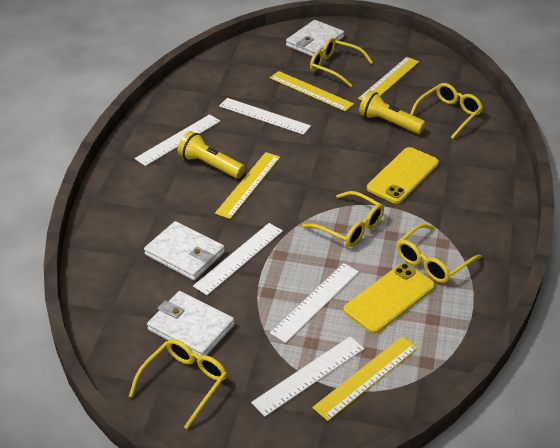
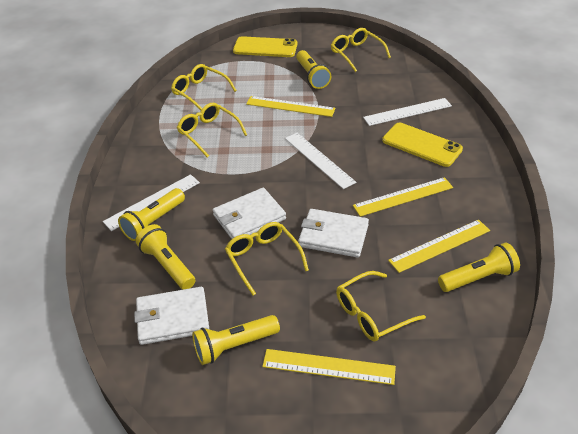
white ruler: 5 -> 3
yellow flashlight: 2 -> 5

